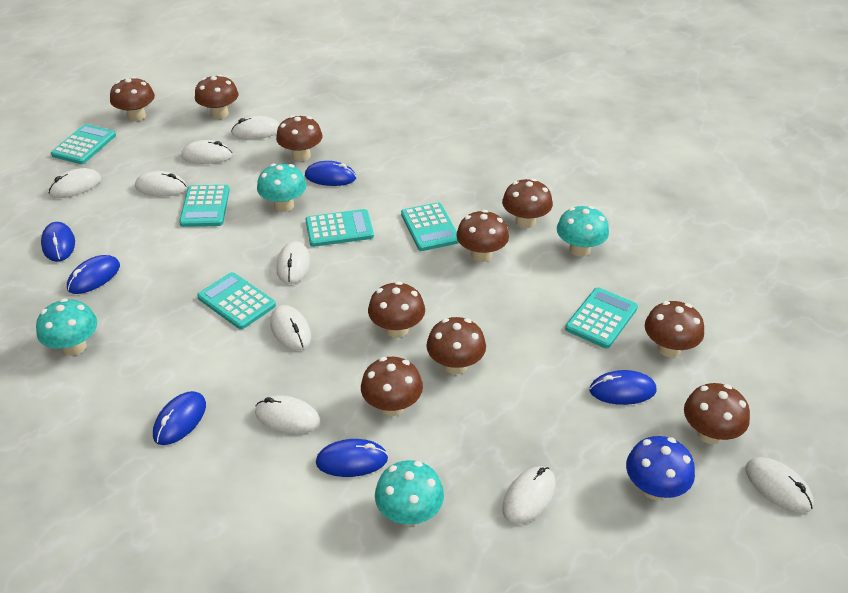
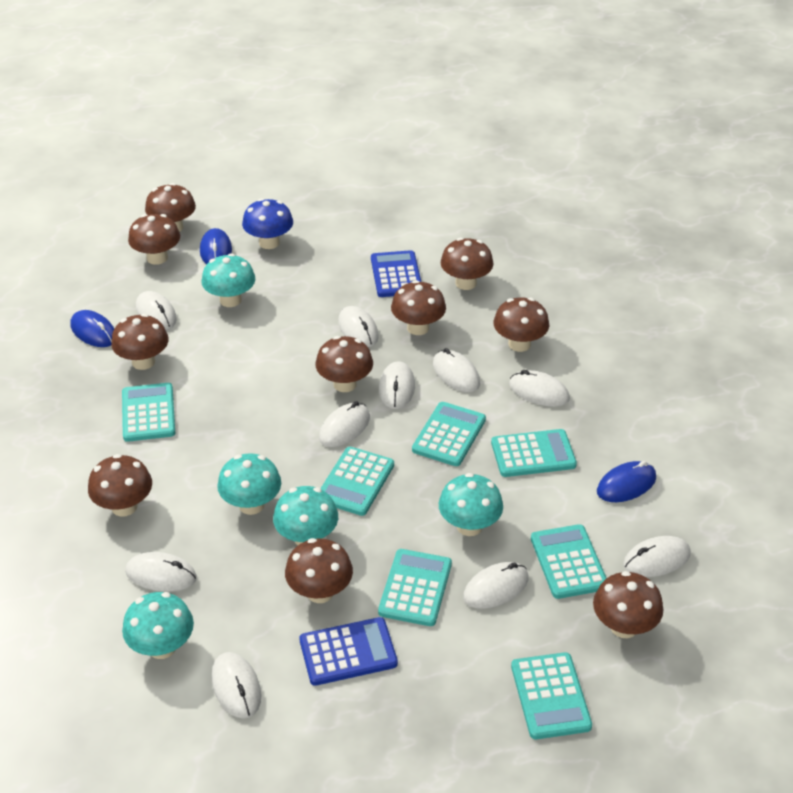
blue calculator: 0 -> 2
blue mouse: 6 -> 3
turquoise calculator: 6 -> 7
turquoise mushroom: 4 -> 5
white mouse: 9 -> 10

